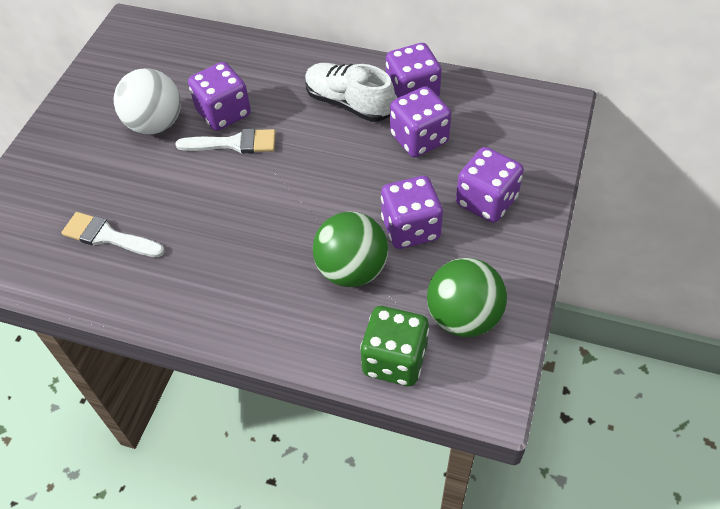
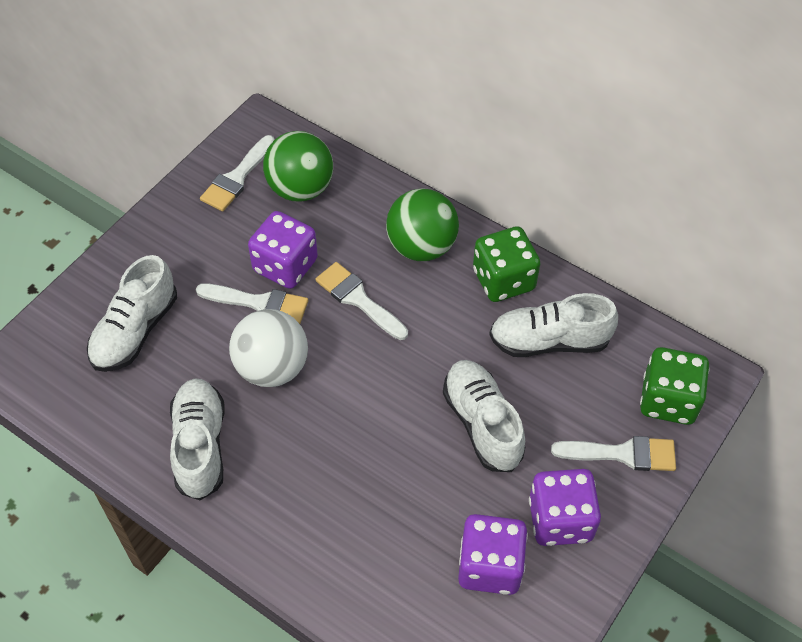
green dice: 1 -> 2
purple dice: 5 -> 3
white brush: 2 -> 4
white shoe: 1 -> 4

